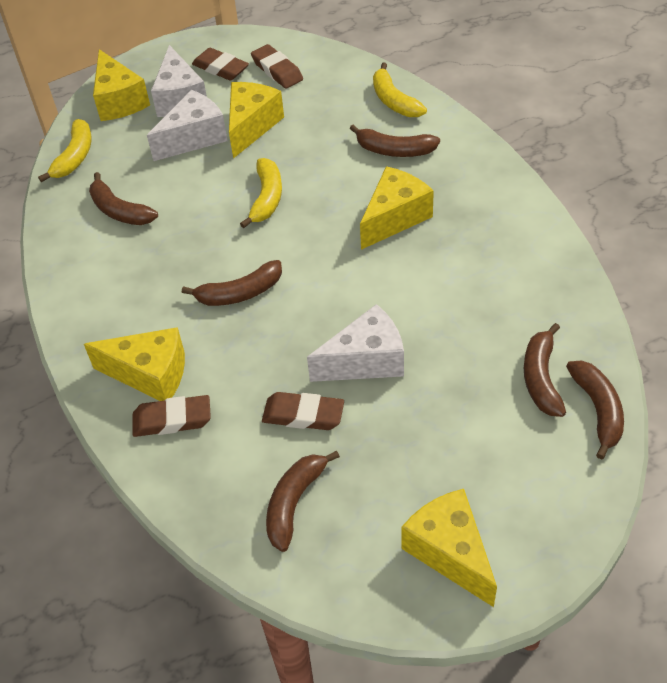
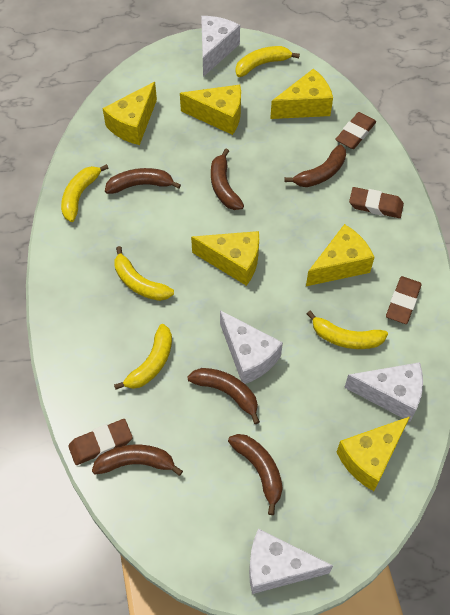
white cheese: 3 -> 4
yellow banana: 3 -> 5
yellow cheese: 5 -> 6

